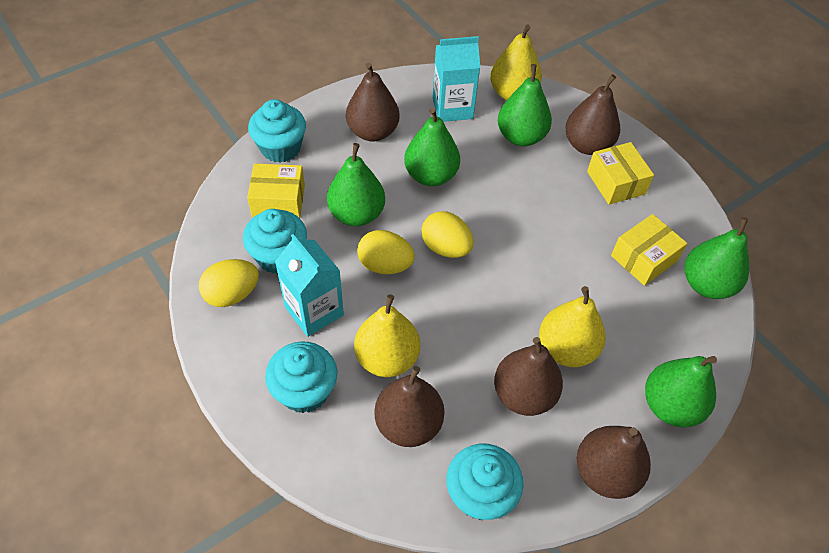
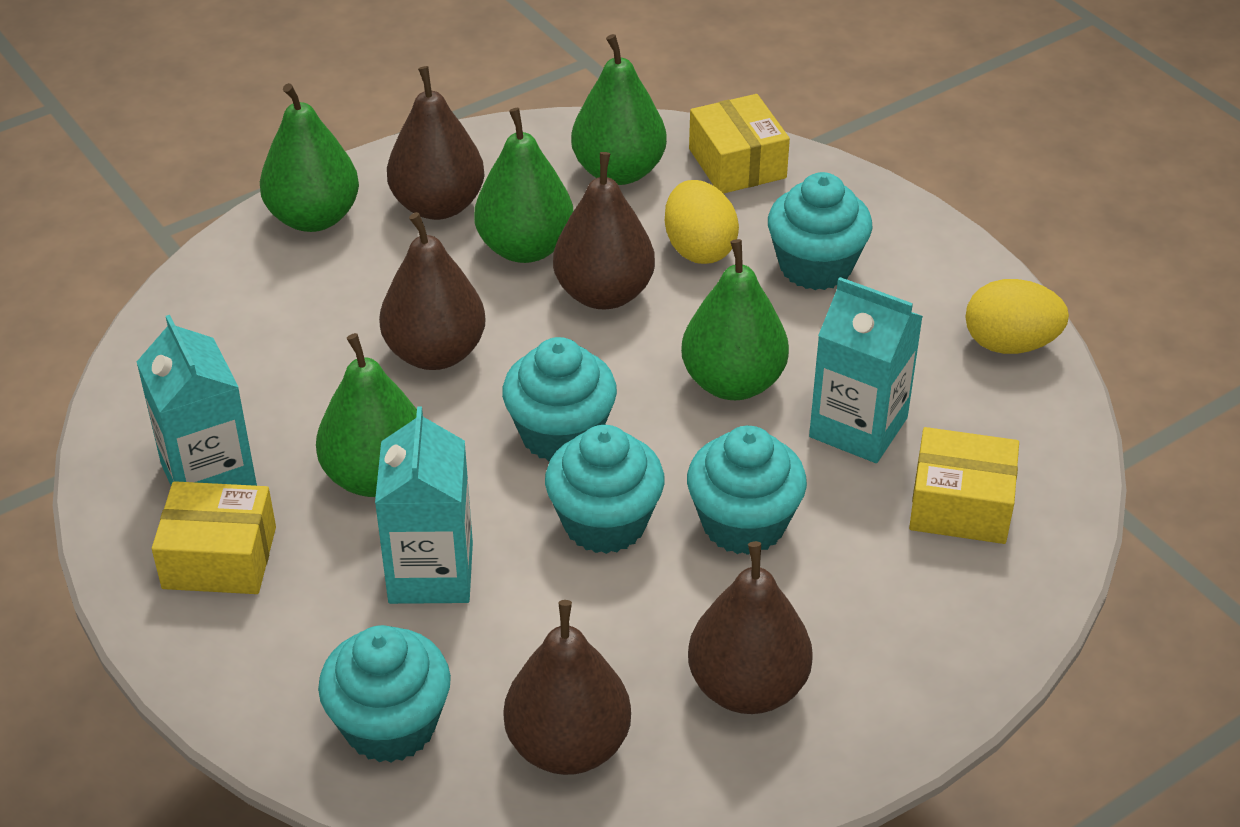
turquoise carton: 2 -> 3
turquoise cupcake: 4 -> 5
yellow egg: 3 -> 2
yellow pear: 3 -> 0

